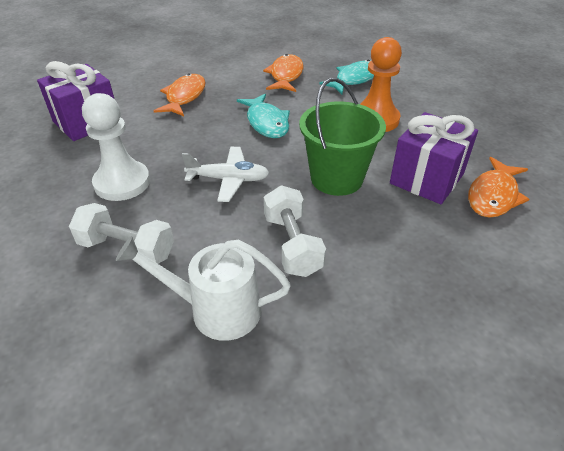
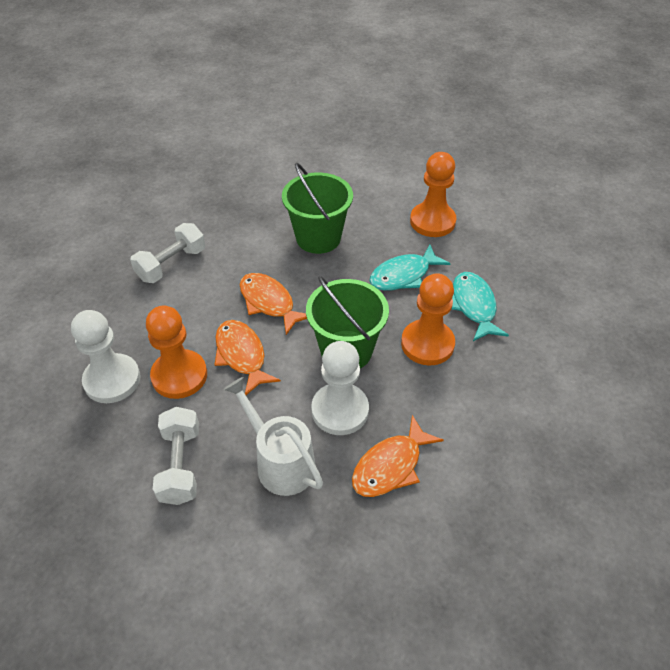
green bucket: 1 -> 2
orange pawn: 1 -> 3
purple gift: 2 -> 0
white pawn: 1 -> 2
white plane: 1 -> 0

